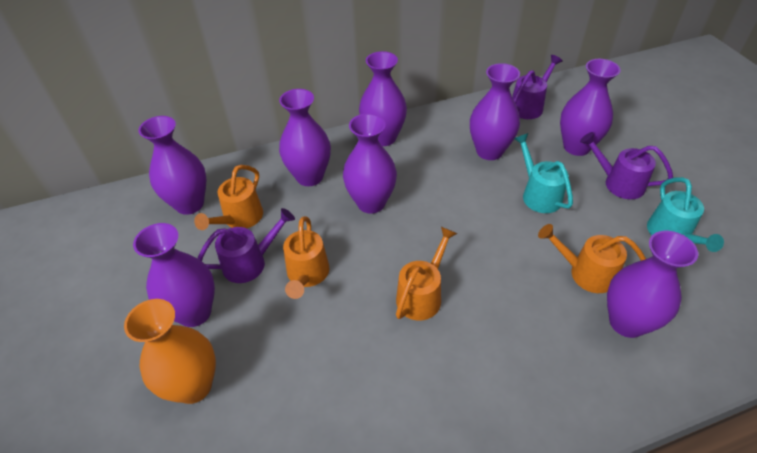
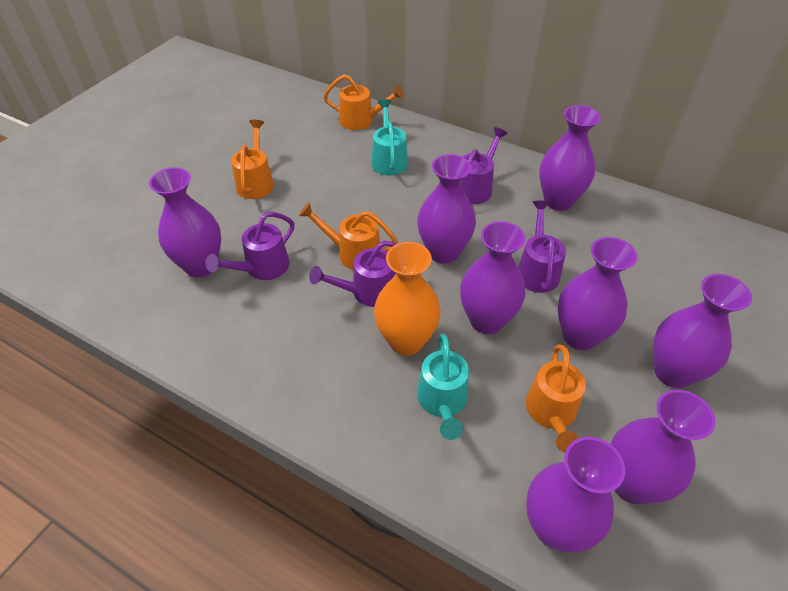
purple watering can: 3 -> 4

